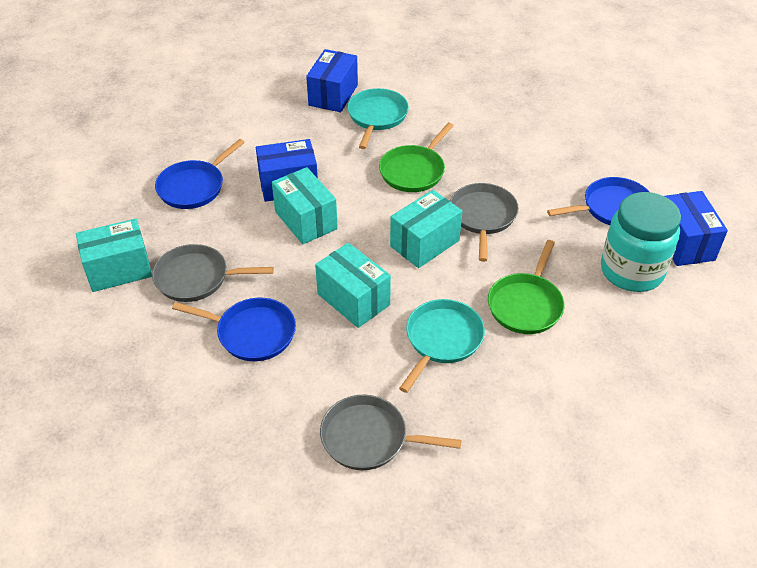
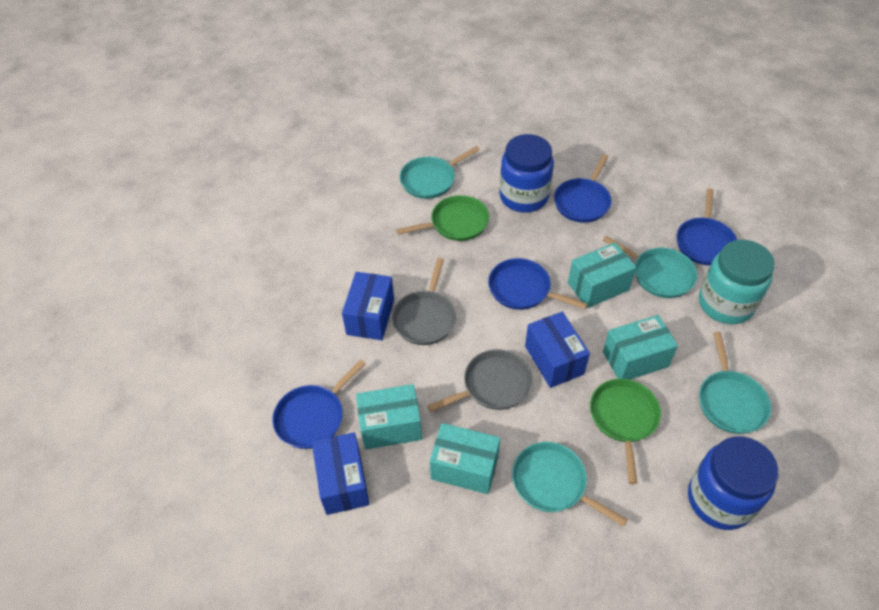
blue jar: 0 -> 2
blue pan: 3 -> 4
grey pan: 3 -> 2
turquoise pan: 2 -> 4

